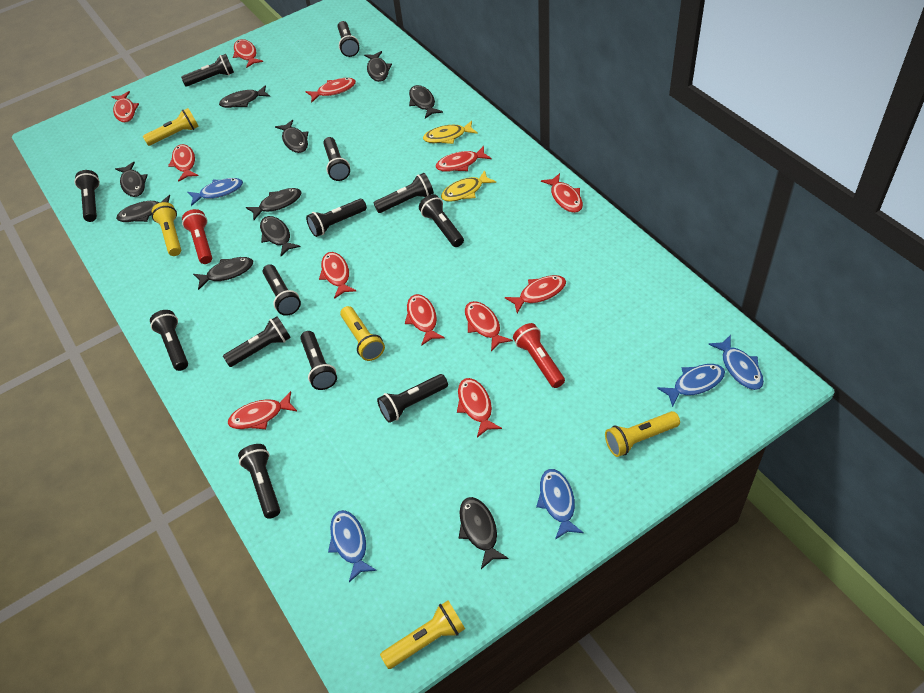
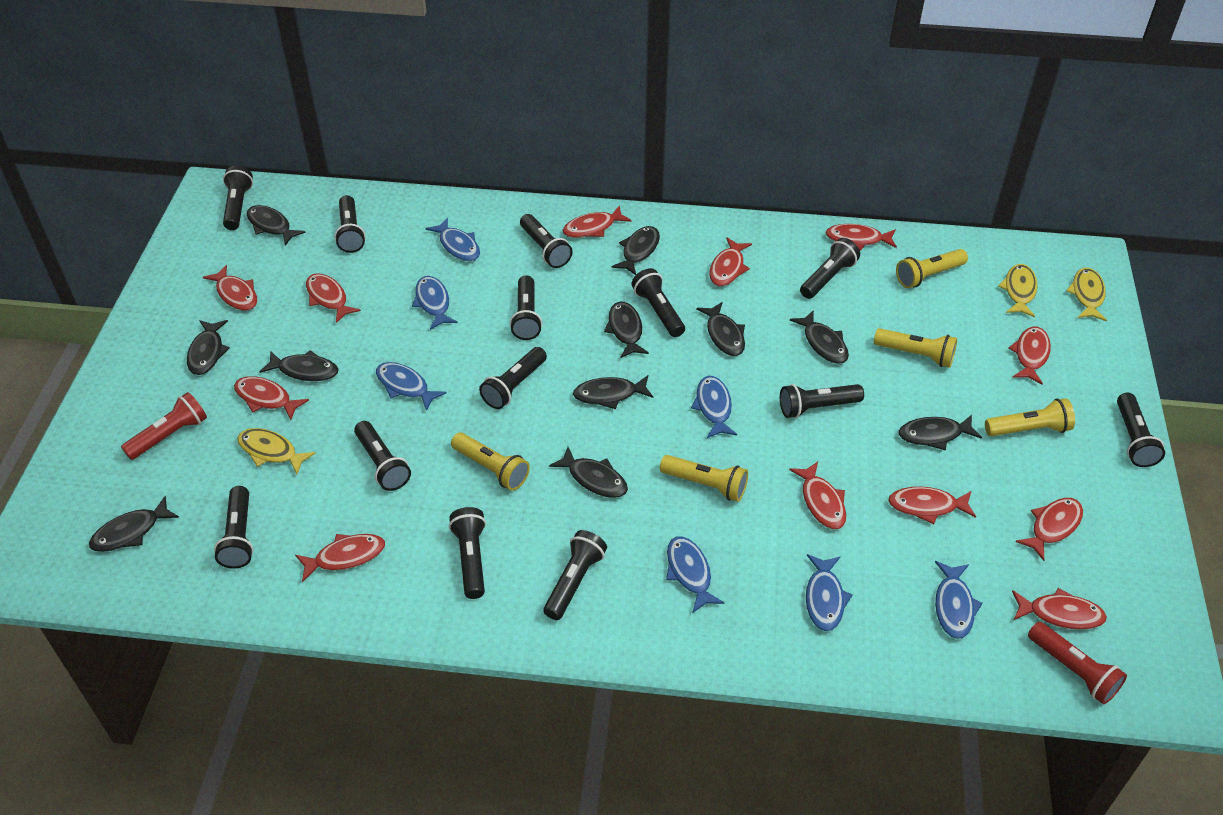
black fish: 10 -> 11
blue fish: 5 -> 7
yellow fish: 2 -> 3

